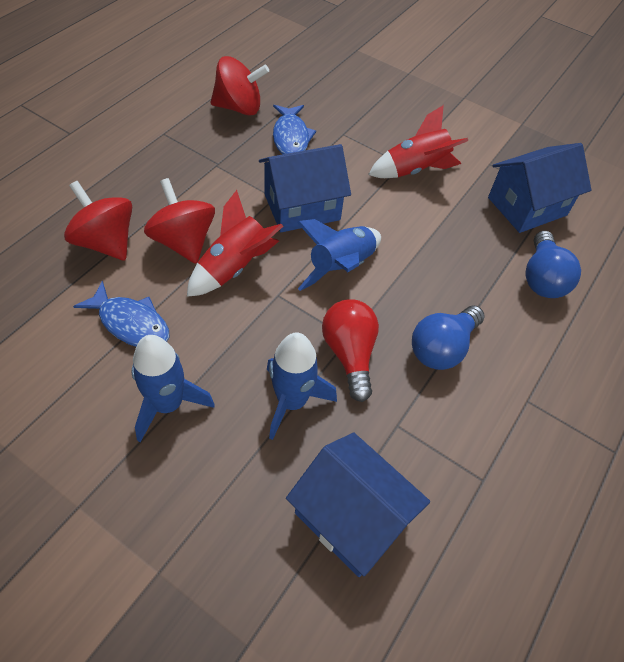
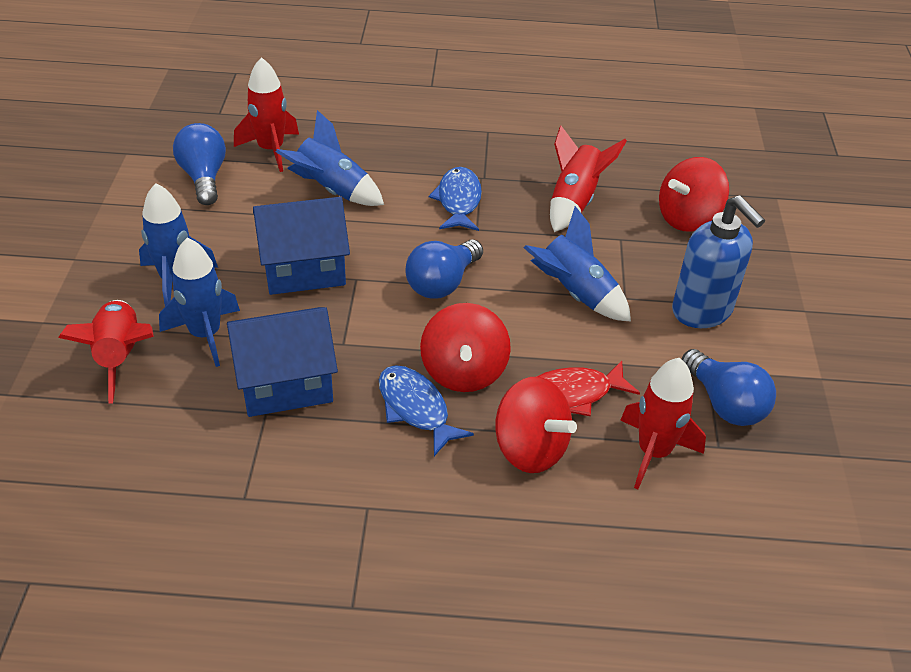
blue house: 3 -> 2
blue light bulb: 2 -> 3
blue rocket: 3 -> 4
blue soap dispenser: 0 -> 1
red fish: 0 -> 1
red light bulb: 1 -> 0
red rocket: 2 -> 4

